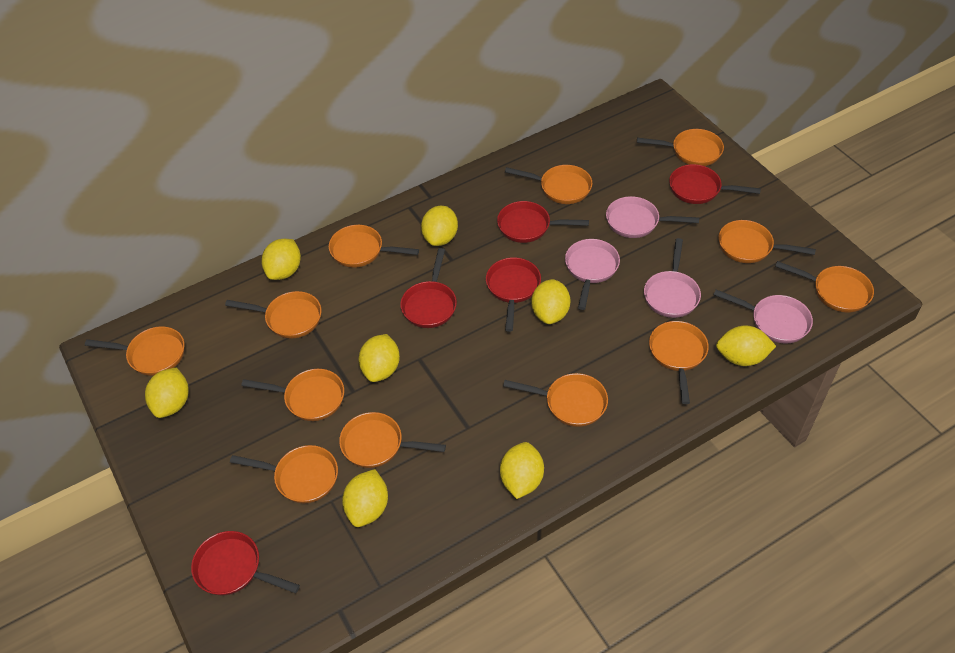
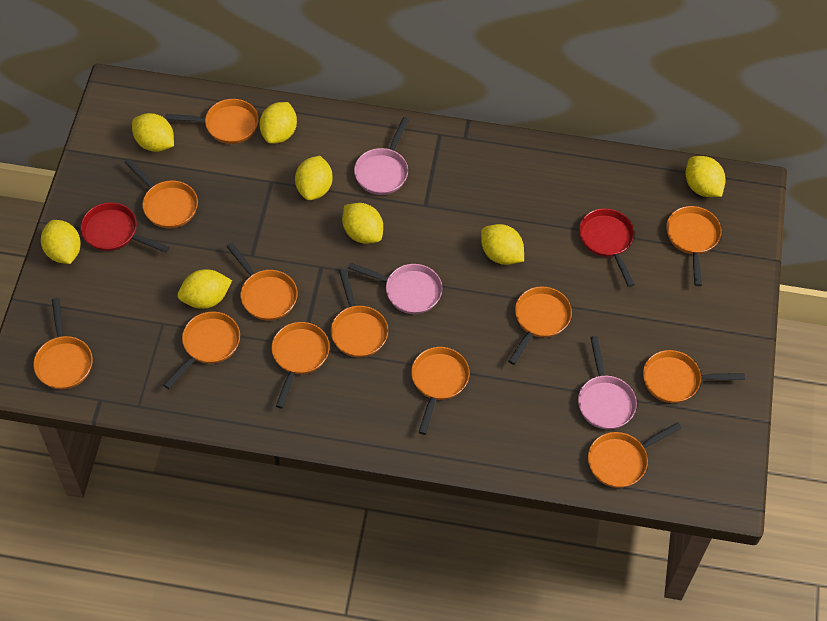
pink pan: 4 -> 3
red pan: 5 -> 2

